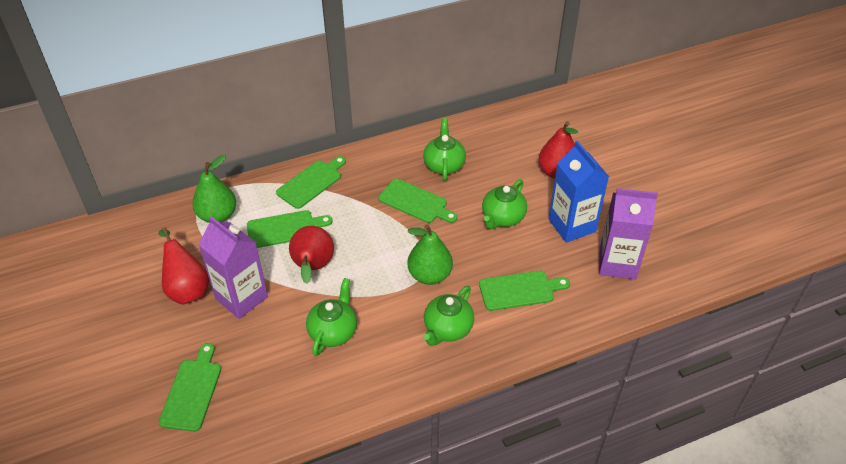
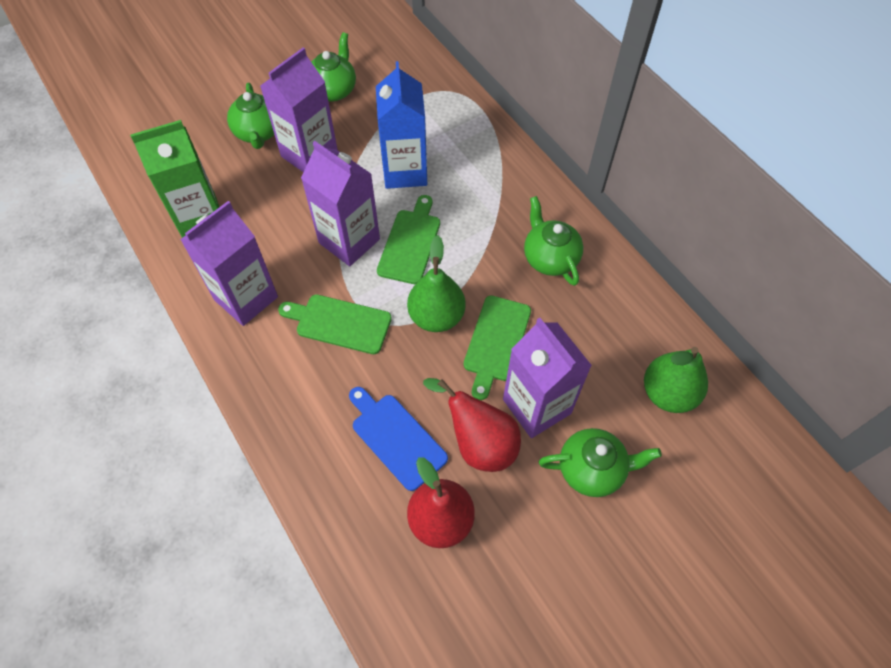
blue cutting board: 0 -> 1
green carton: 0 -> 1
green cutting board: 5 -> 3
purple carton: 2 -> 4
red pear: 3 -> 2

